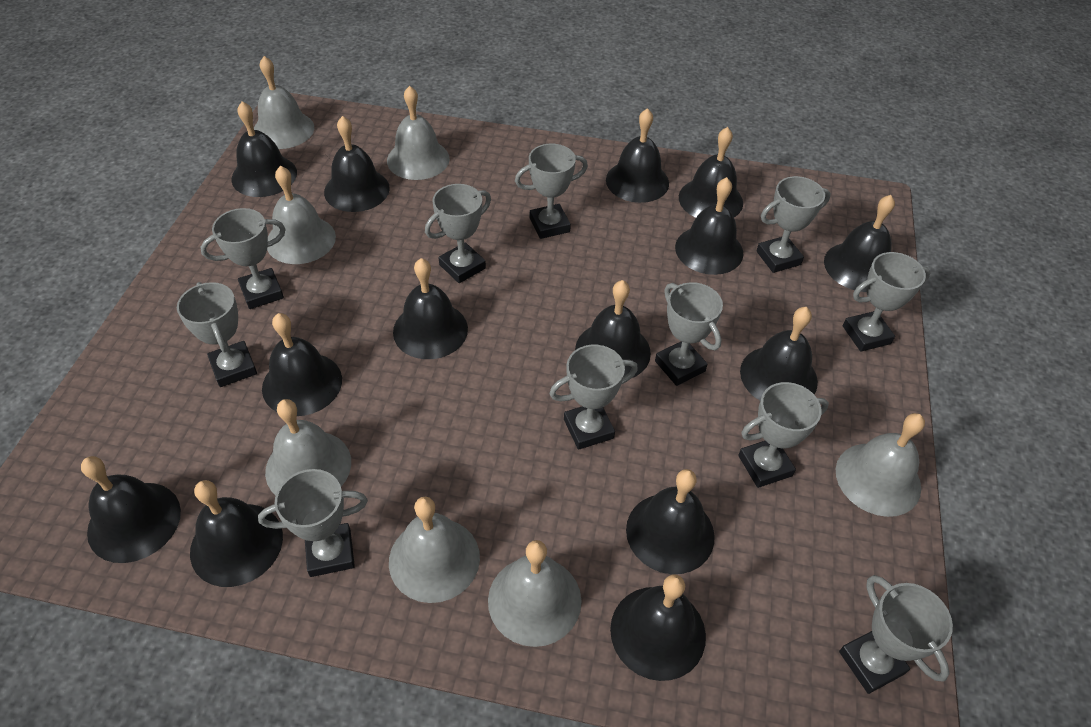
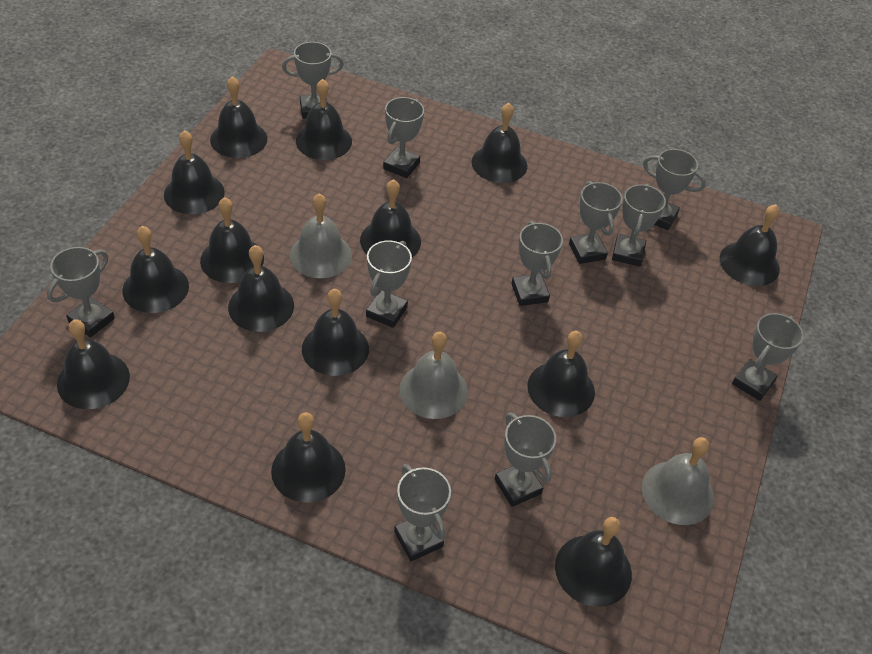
grey bell: 7 -> 3

